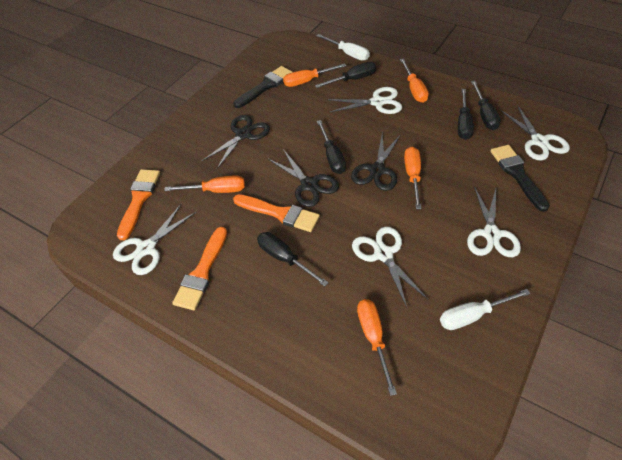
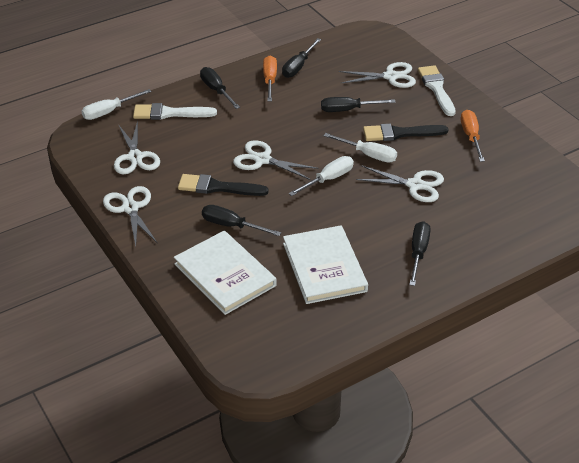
black scissors: 3 -> 0
orange brush: 3 -> 0
orange screwdriver: 5 -> 2
white book: 0 -> 2
white brush: 0 -> 2
white screwdriver: 2 -> 3

